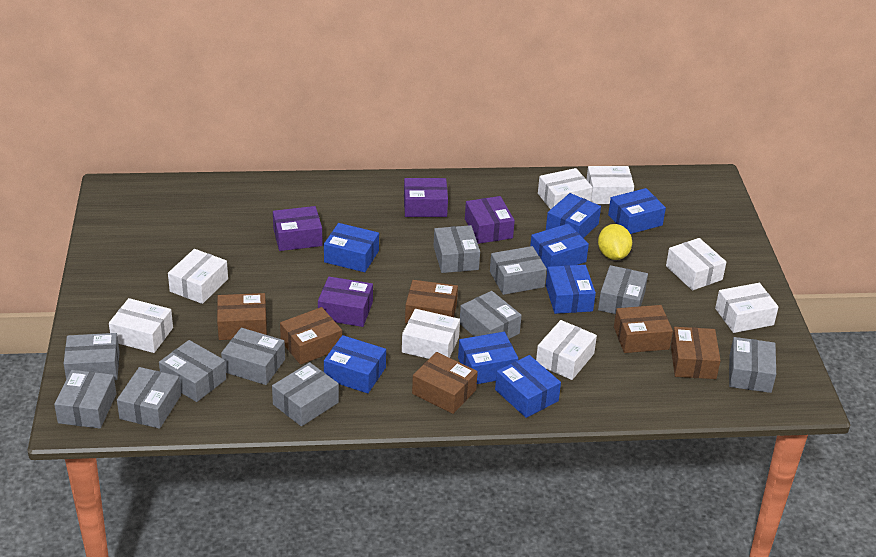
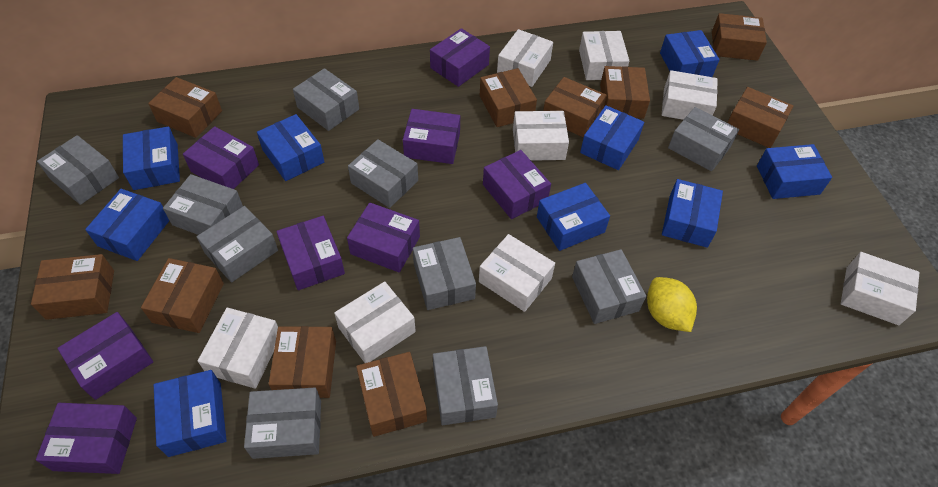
blue box: 8 -> 9
brown box: 6 -> 10
grey box: 11 -> 10
purple box: 4 -> 8

